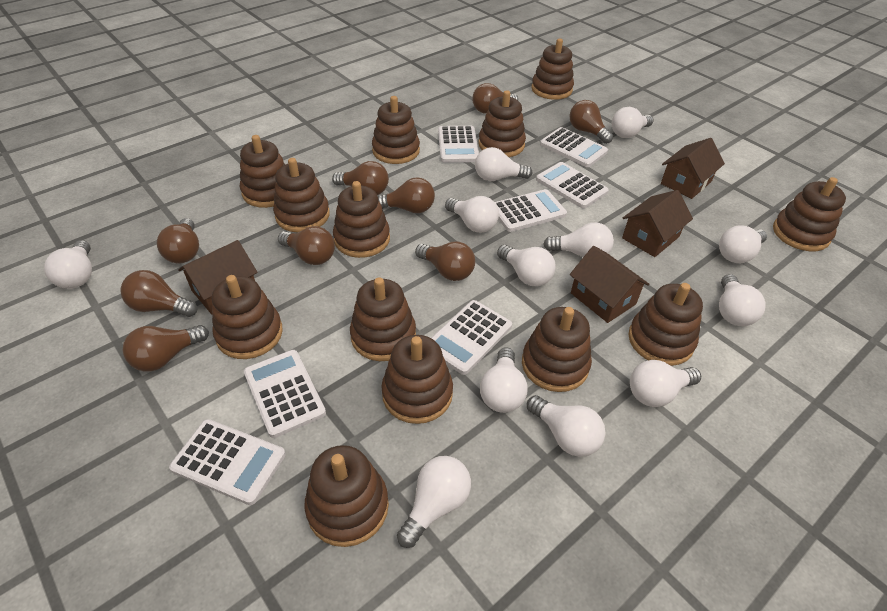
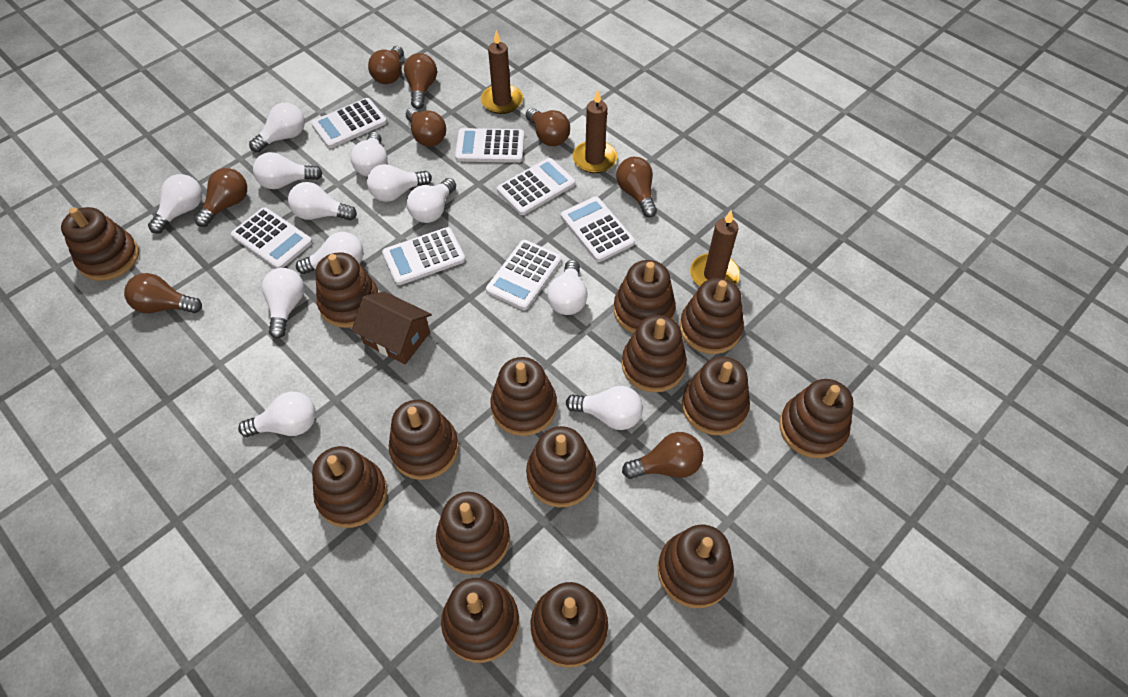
brown candle: 0 -> 3
brown house: 4 -> 1
brown light bulb: 9 -> 8
brown stacking toy: 13 -> 15

